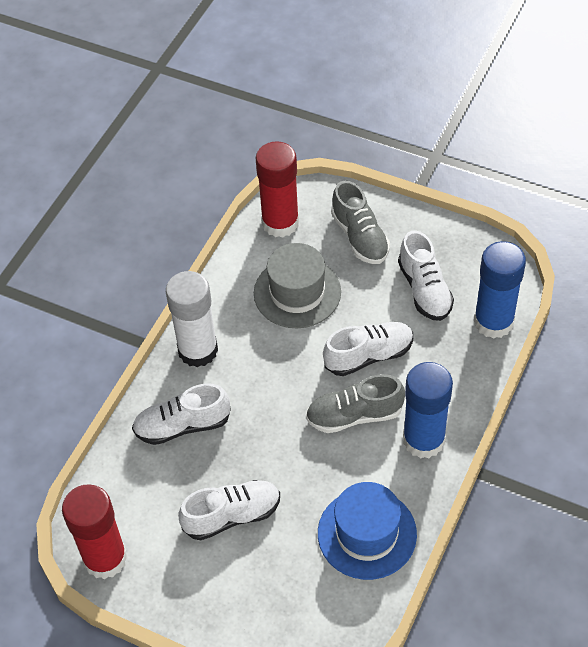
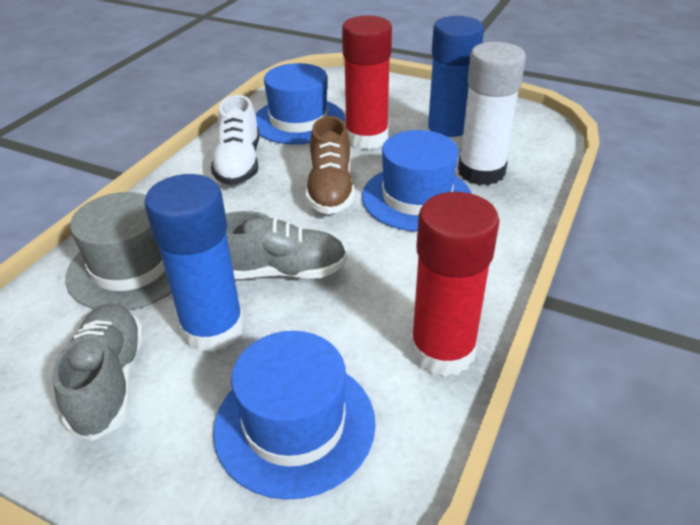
blue hat: 1 -> 3
brown shoe: 0 -> 1
white shoe: 4 -> 1

